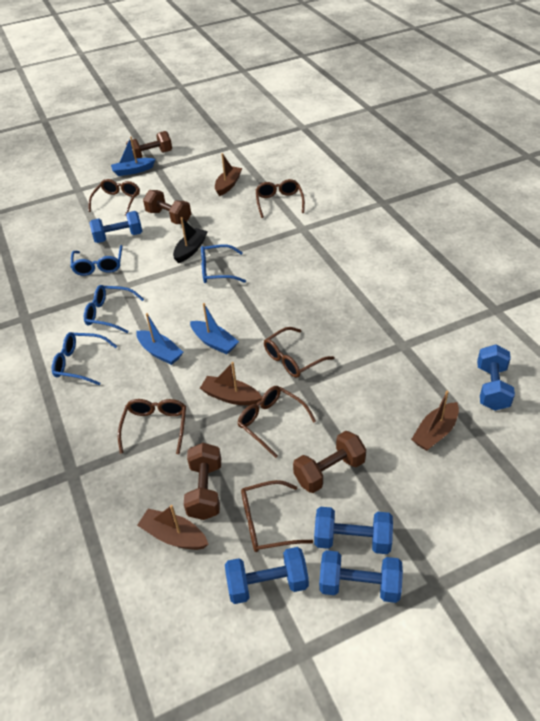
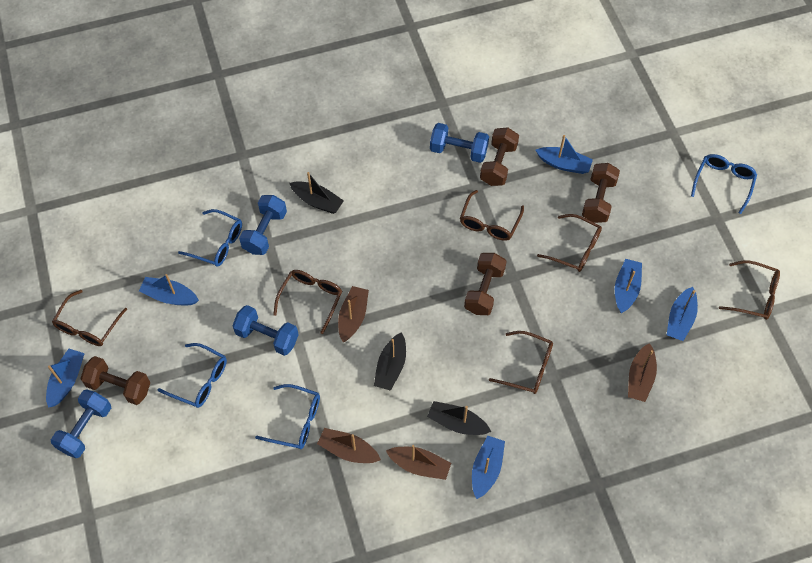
black boat: 1 -> 3
blue boat: 3 -> 6
blue dumbbell: 5 -> 4

